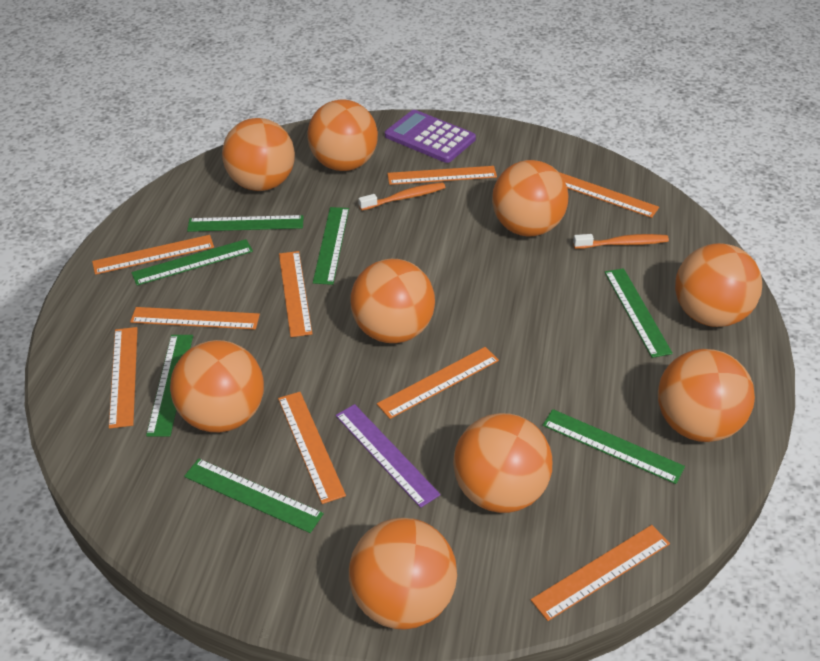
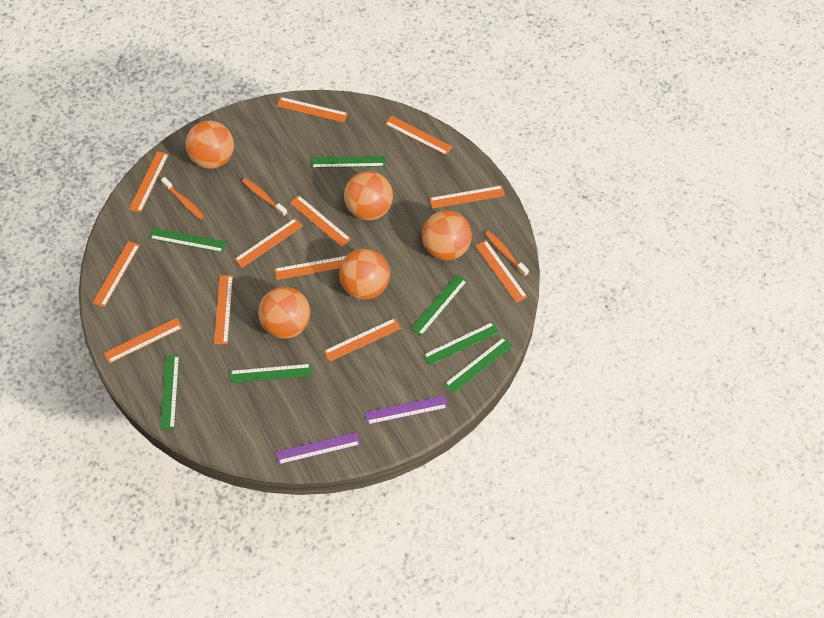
orange ball: 9 -> 5
orange ruler: 9 -> 12
orange toothbrush: 2 -> 3
purple calculator: 1 -> 0
purple ruler: 1 -> 2

